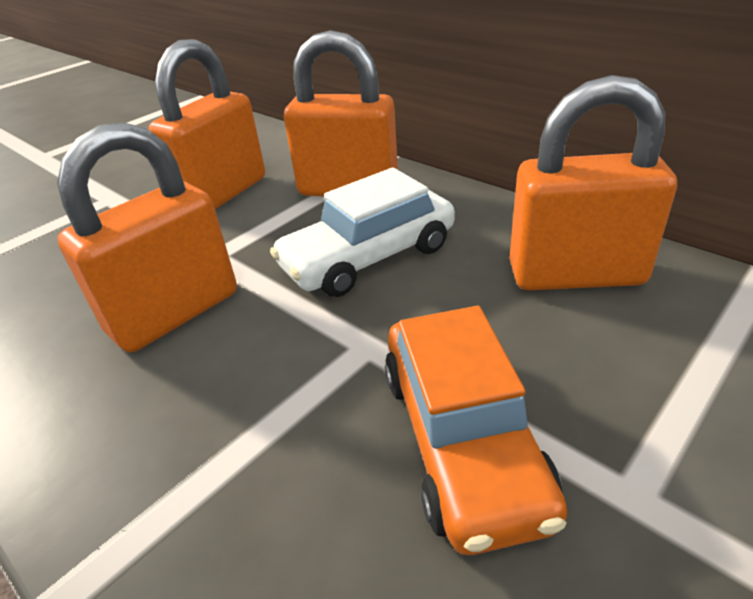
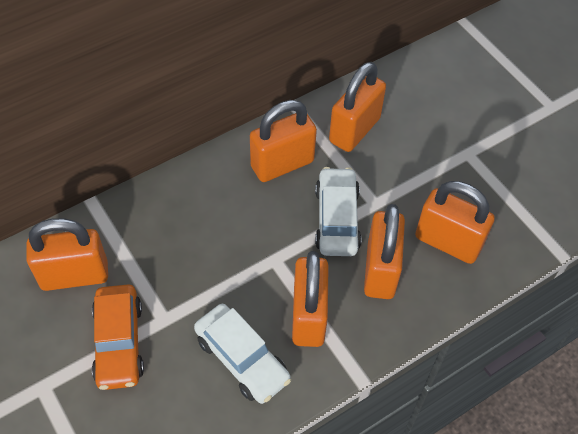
orange padlock: 4 -> 6
white car: 1 -> 2

